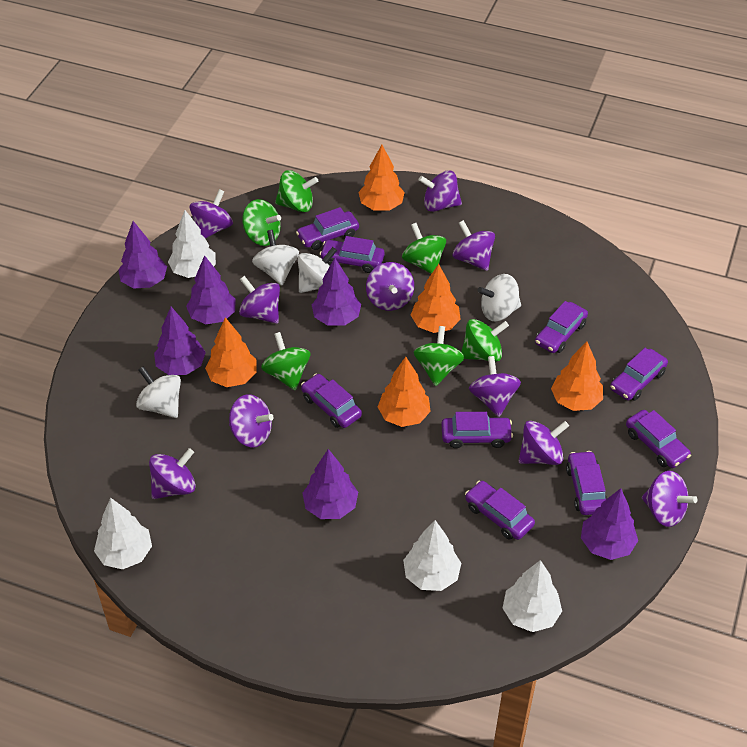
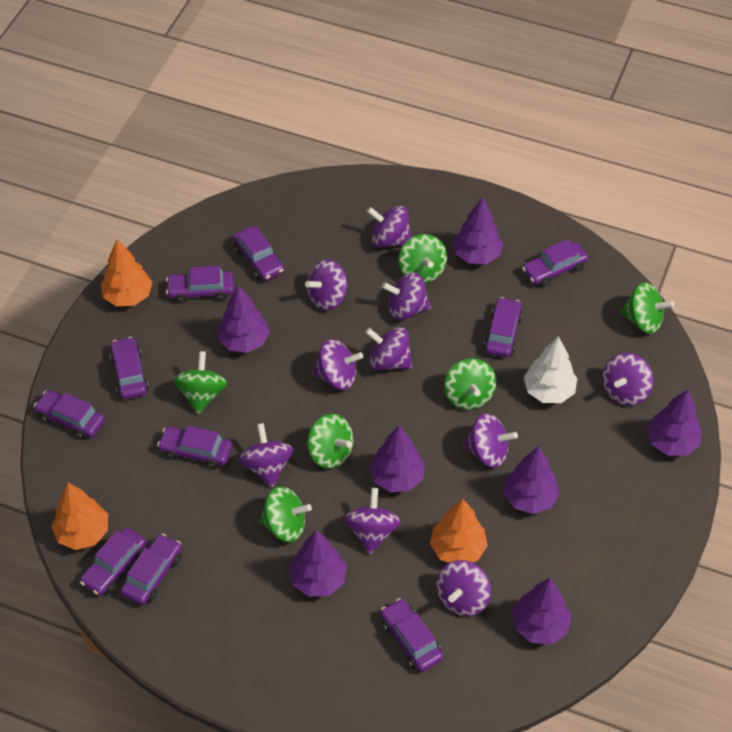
orange tree: 5 -> 3
purple car: 9 -> 10
purple tree: 6 -> 7
white spinning top: 4 -> 0
white tree: 4 -> 1

